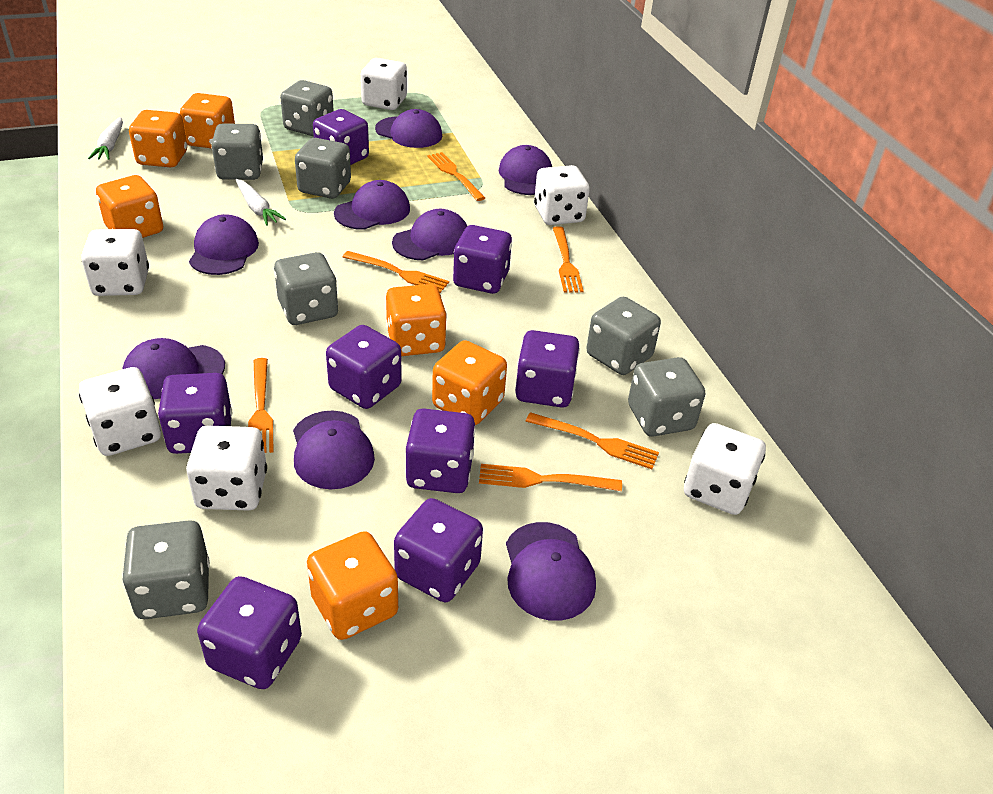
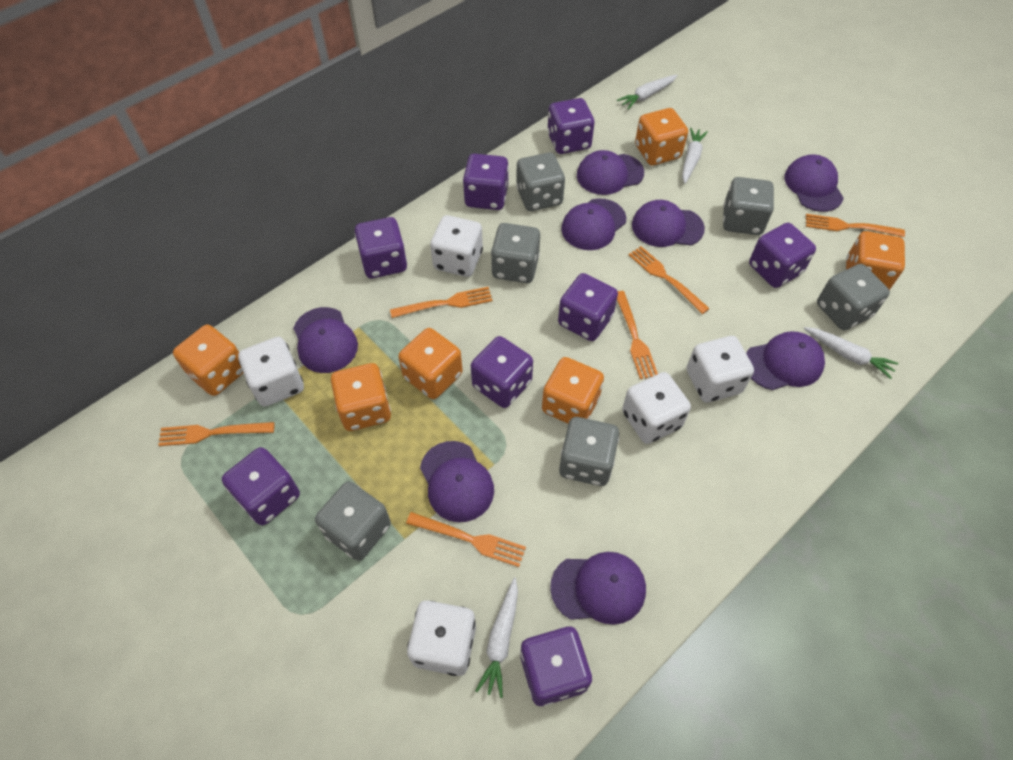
grey dice: 7 -> 6
white carrot: 2 -> 4
white dice: 6 -> 5

